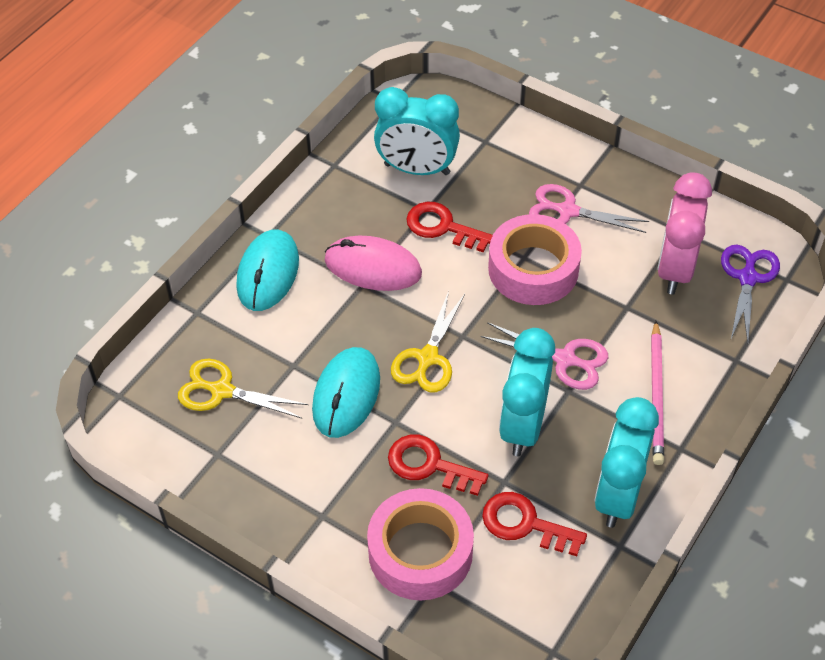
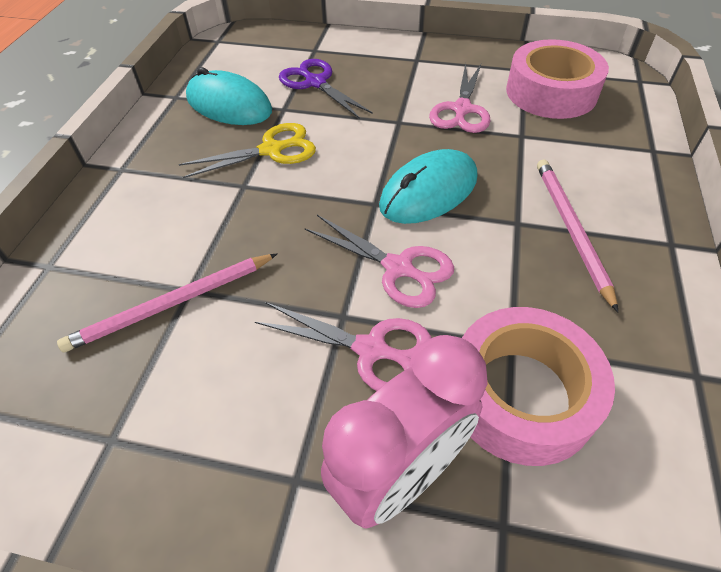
pink mouse: 1 -> 0
pink pencil: 1 -> 2
pink scissors: 2 -> 3
red key: 3 -> 0
turquoise clock: 3 -> 0
yellow scissors: 2 -> 1

